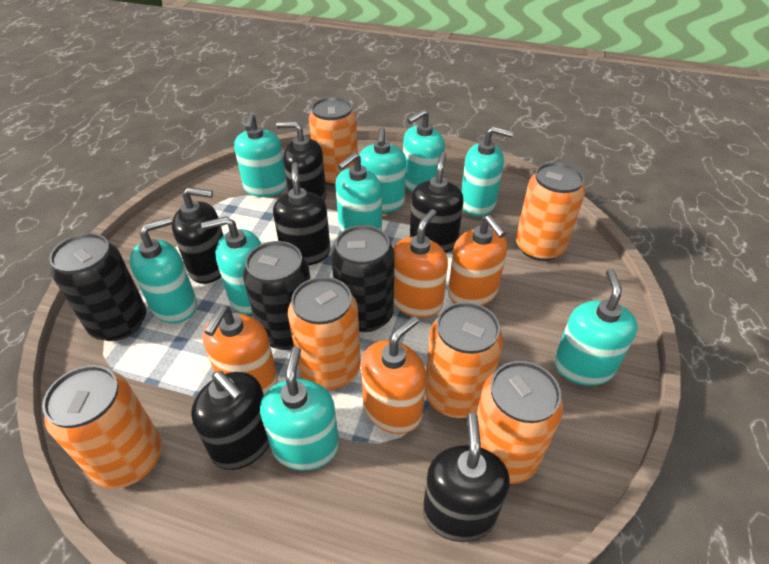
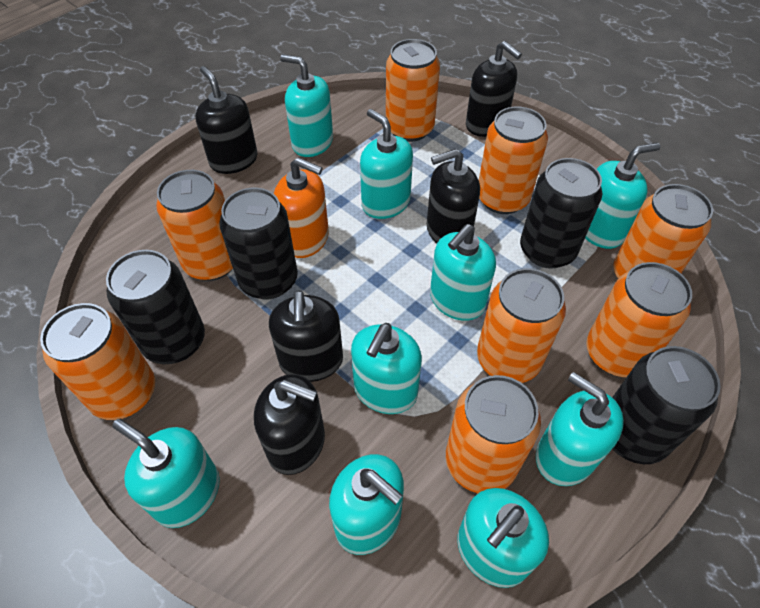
black can: 3 -> 4
black soap dispenser: 6 -> 5
orange can: 6 -> 8
orange soap dispenser: 4 -> 1

